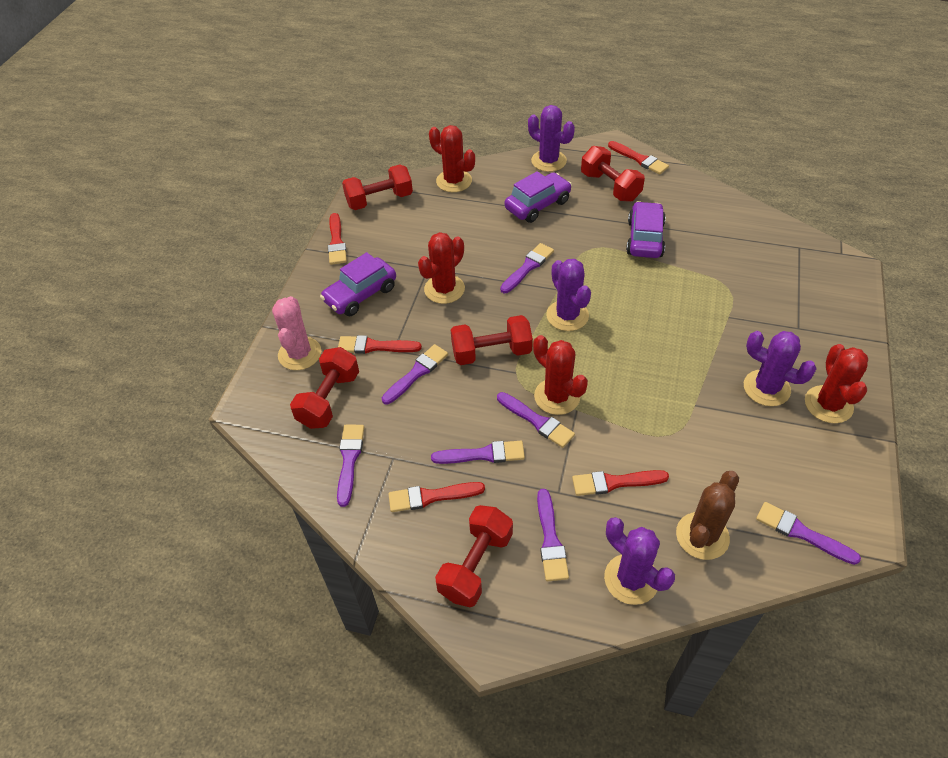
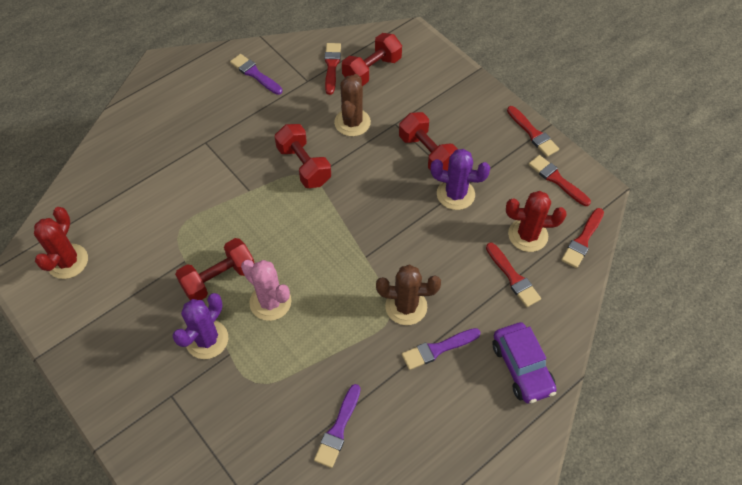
brown cactus: 1 -> 2
purple brush: 7 -> 3
purple cactus: 4 -> 2
purple car: 3 -> 1
red cactus: 4 -> 2
red dumbbell: 5 -> 4

